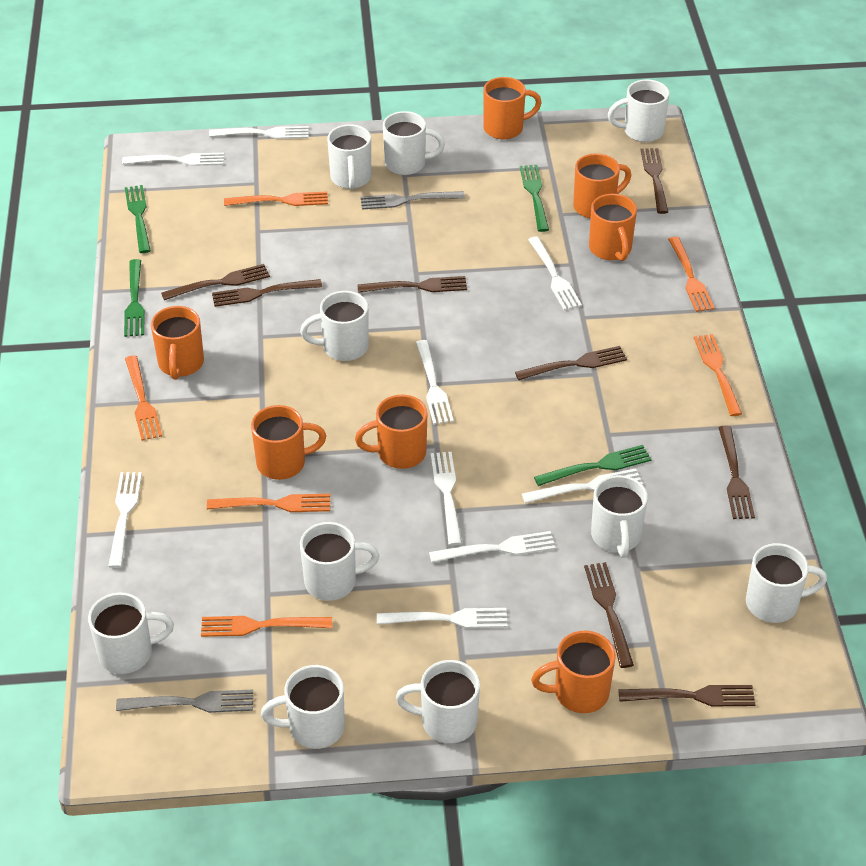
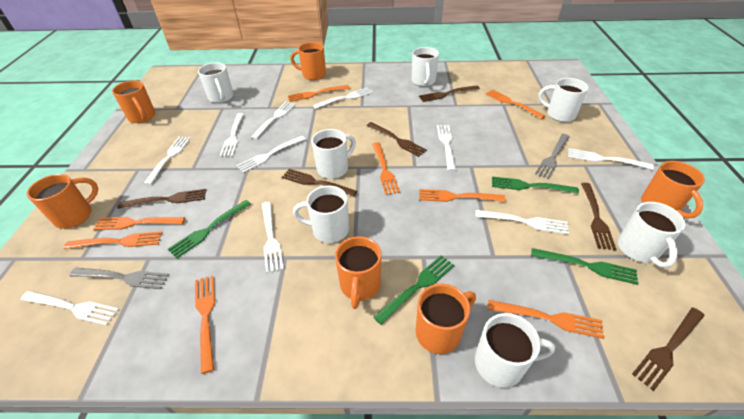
brown fork: 8 -> 6
orange fork: 6 -> 8
orange mug: 7 -> 6
white fork: 9 -> 10
white mug: 10 -> 7

